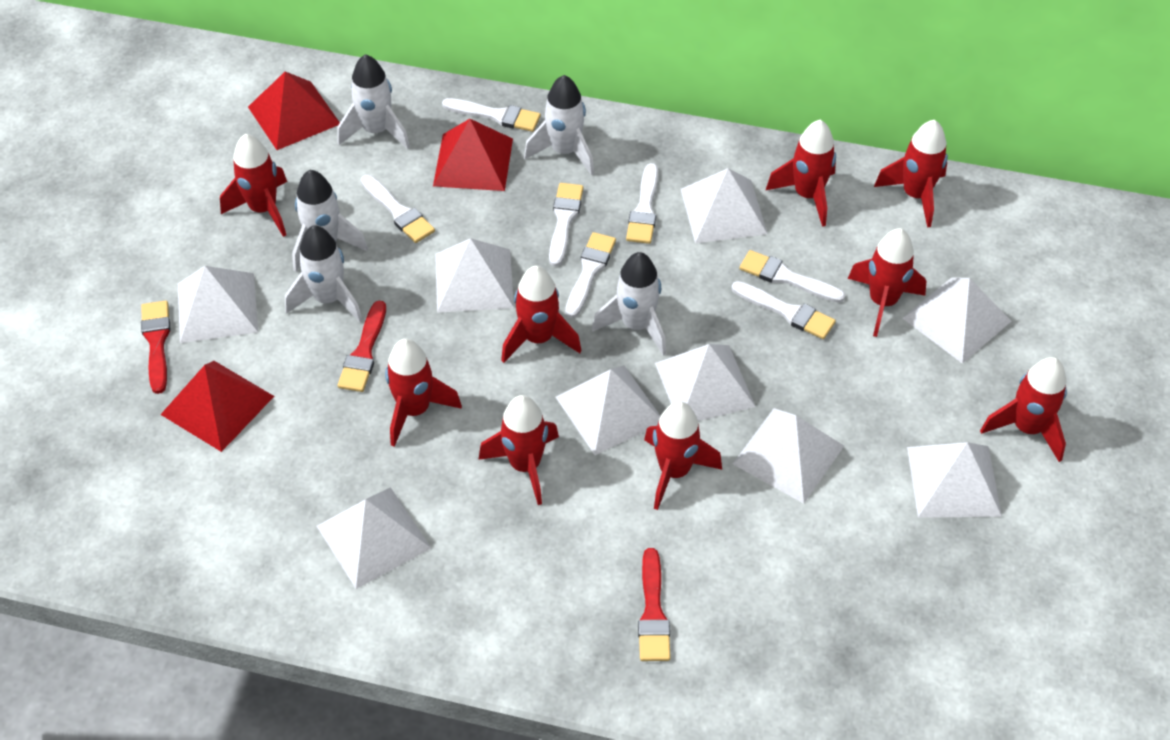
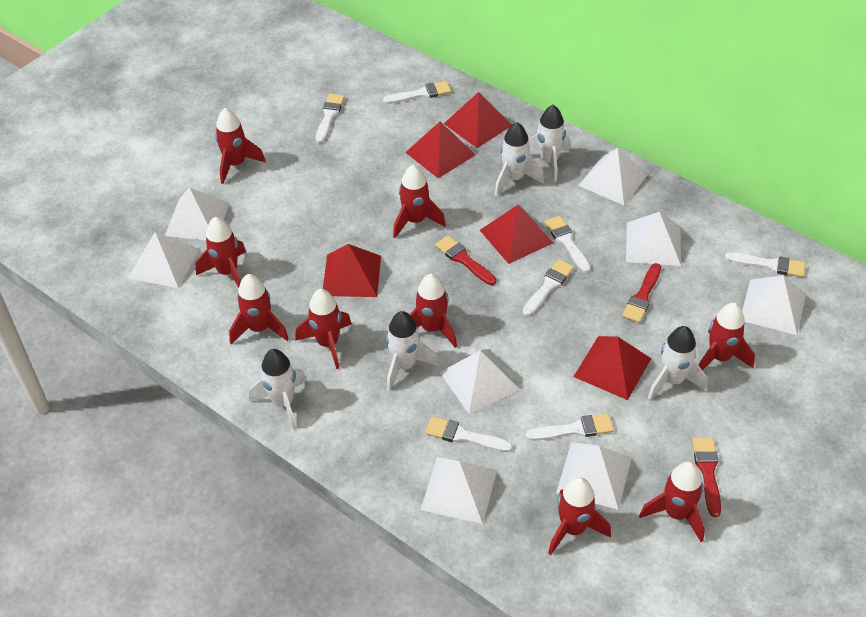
red pyramid: 3 -> 5
white pyramid: 9 -> 8

